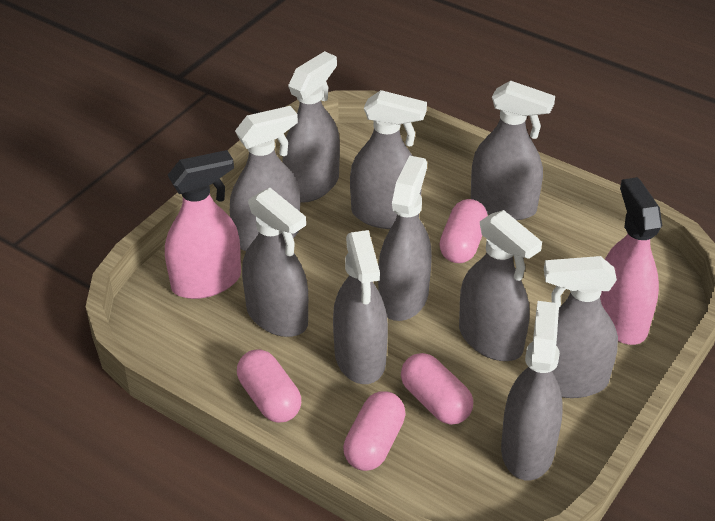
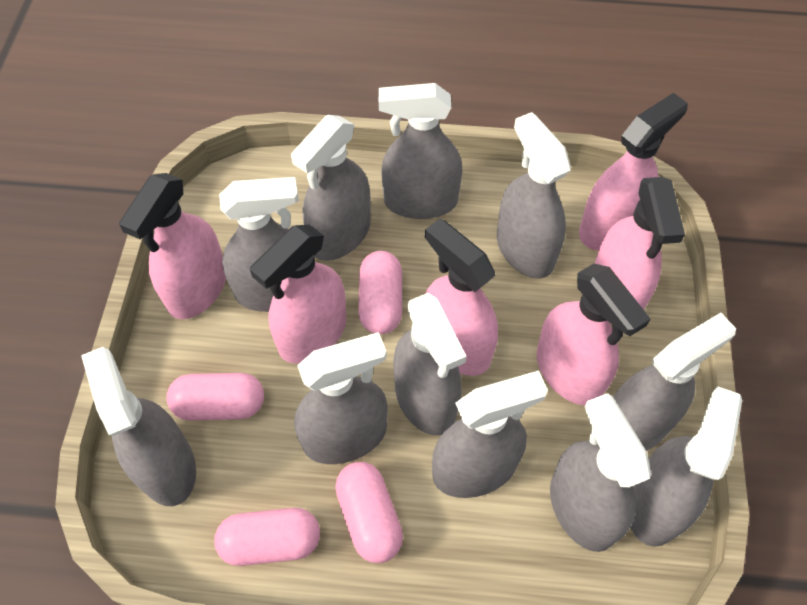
grey spray bottle: 10 -> 11
pink spray bottle: 2 -> 6

